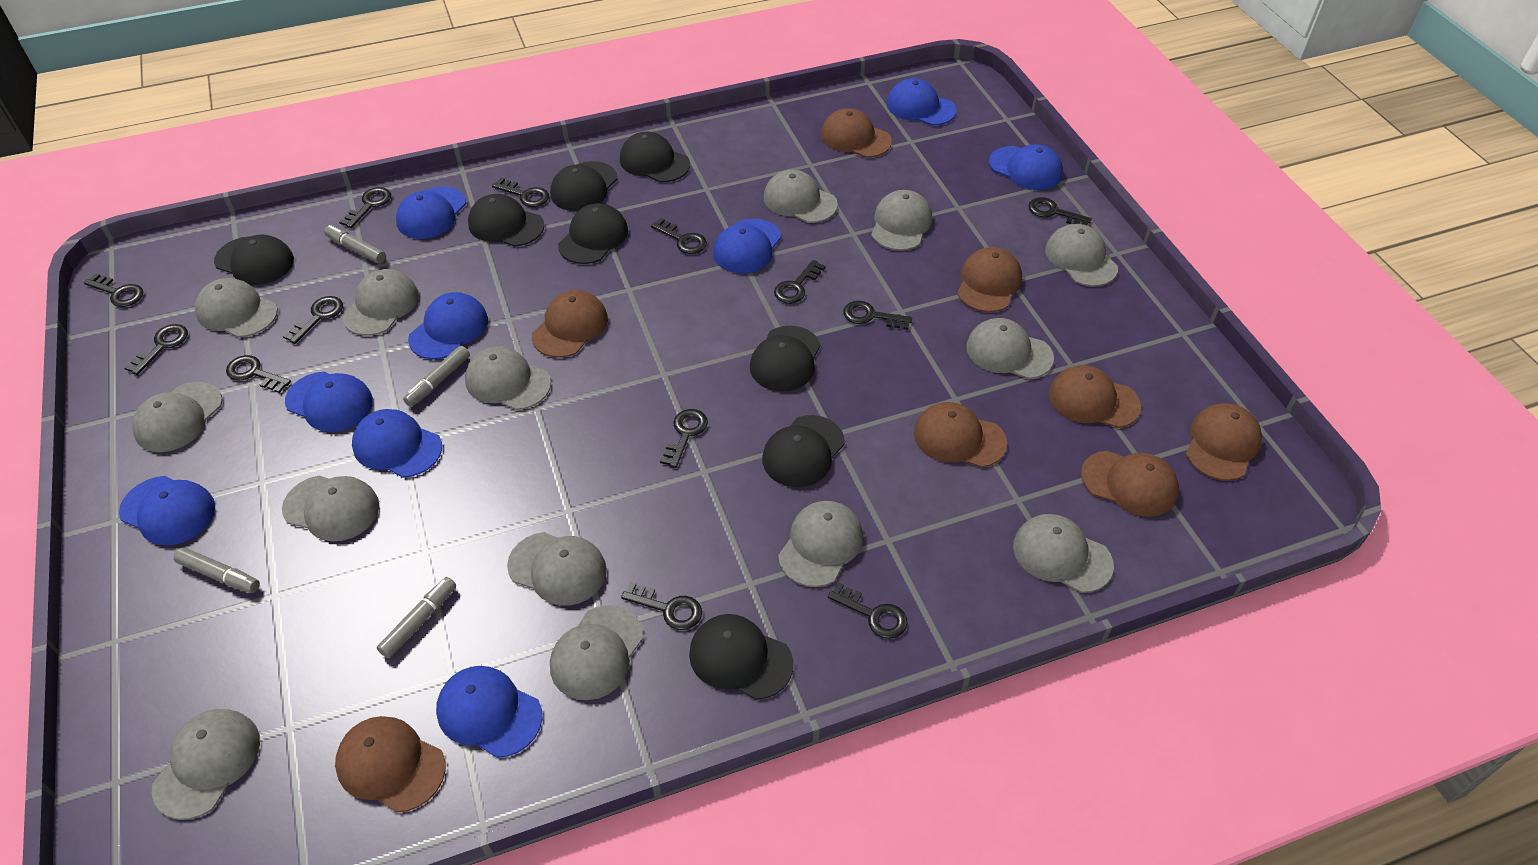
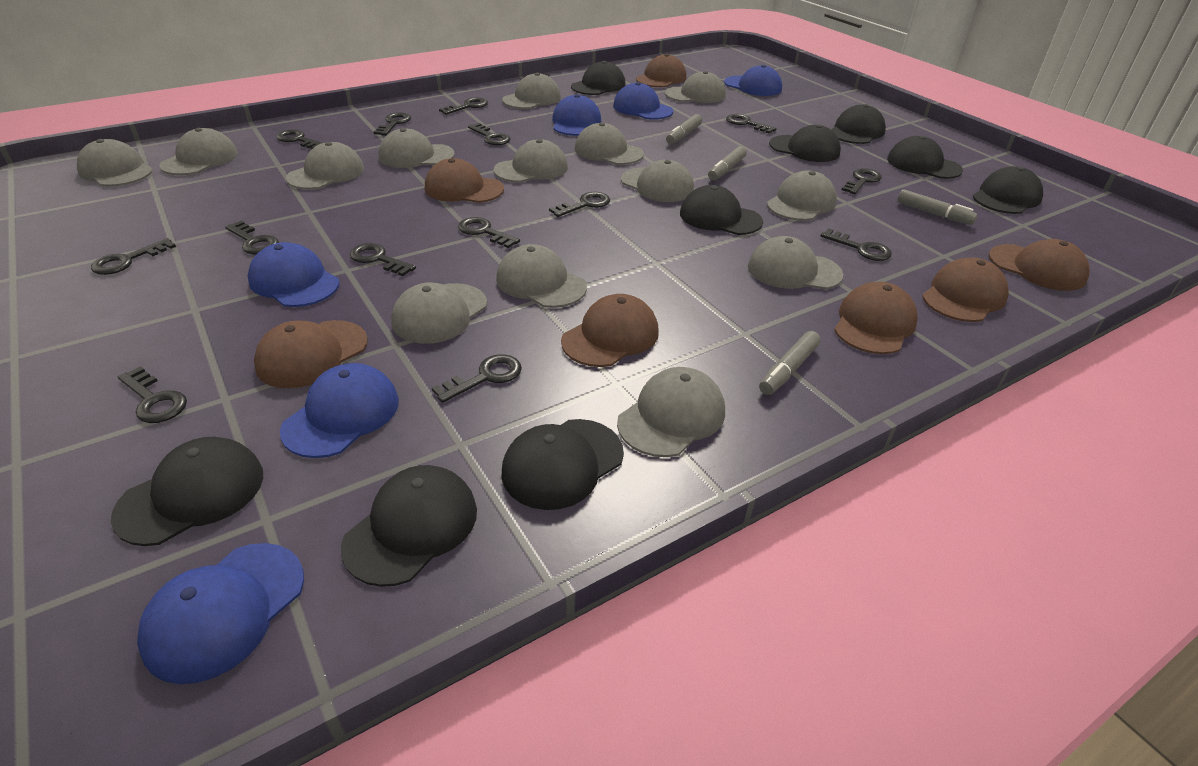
black cap: 8 -> 9
black key: 13 -> 14
blue cap: 9 -> 6
brown cap: 8 -> 7

